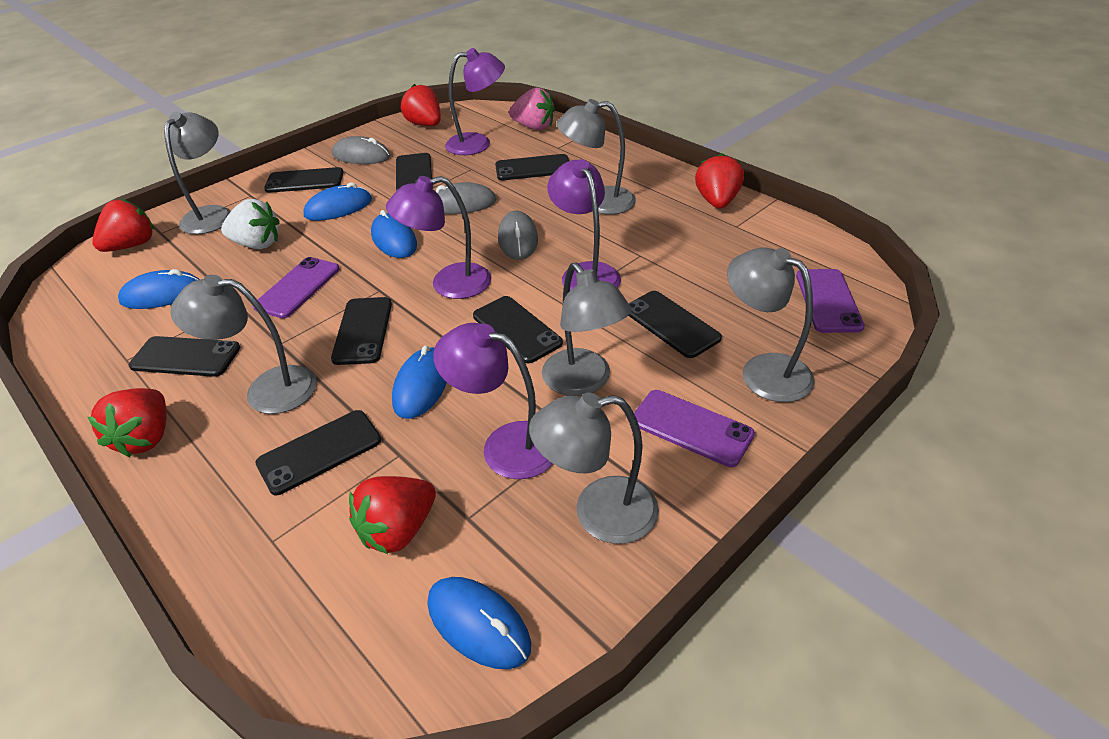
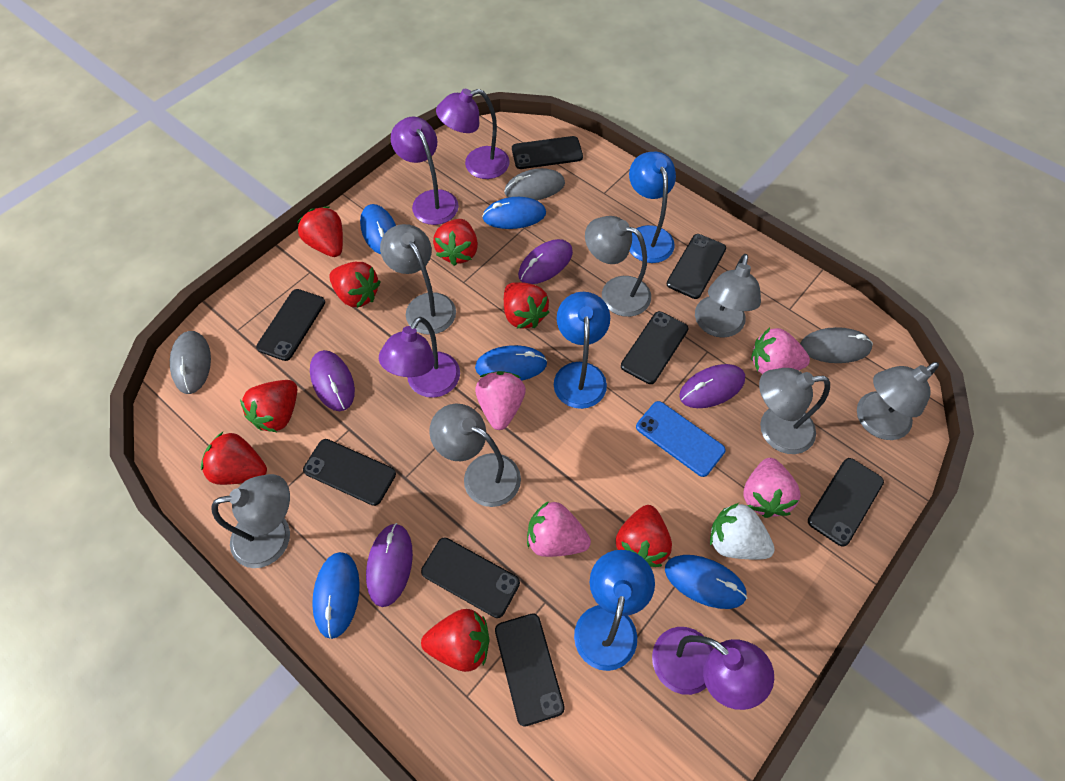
blue lamp: 0 -> 3
blue phone: 0 -> 1
grey lamp: 6 -> 7
pink strawberry: 1 -> 4
purple mouse: 0 -> 4
purple phone: 3 -> 0
red strawberry: 5 -> 8

